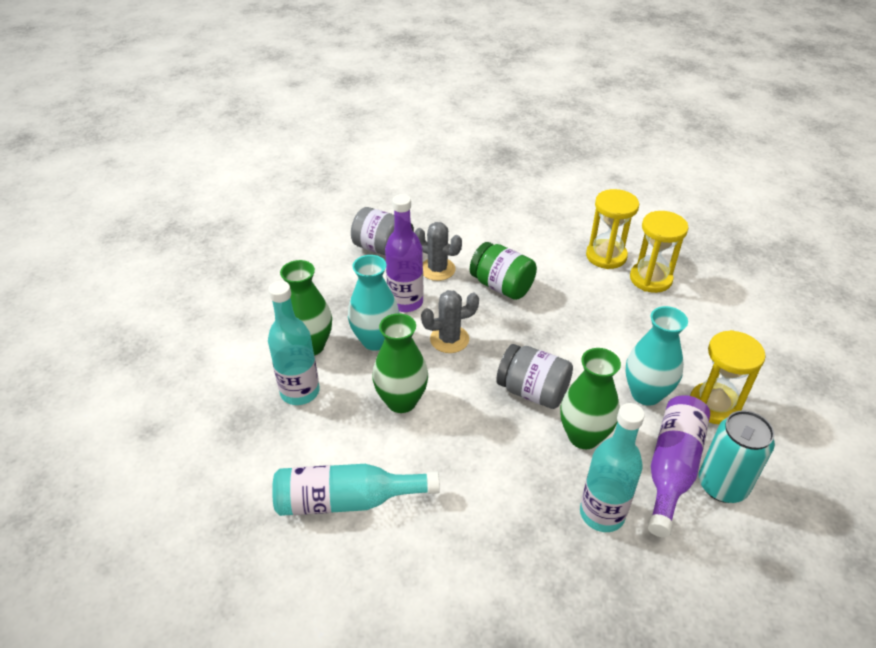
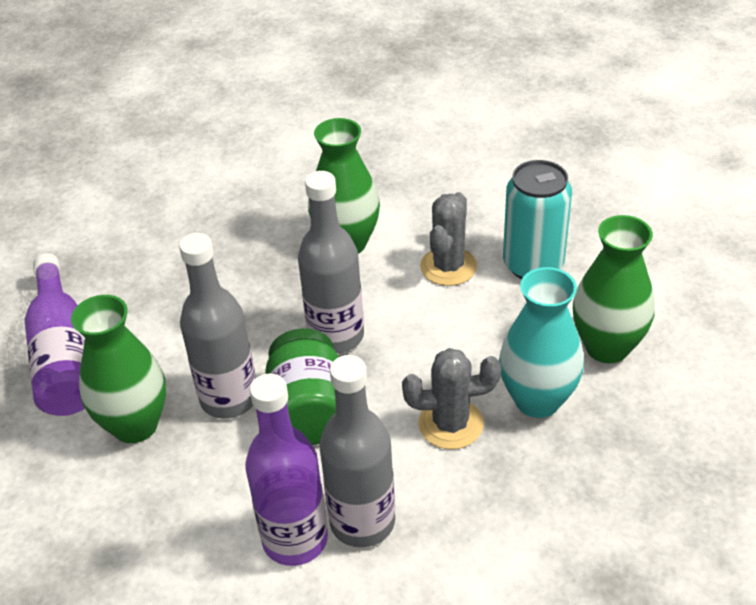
grey bottle: 0 -> 3
grey jar: 2 -> 0
turquoise bottle: 3 -> 0
turquoise vase: 2 -> 1
yellow hourglass: 3 -> 0

